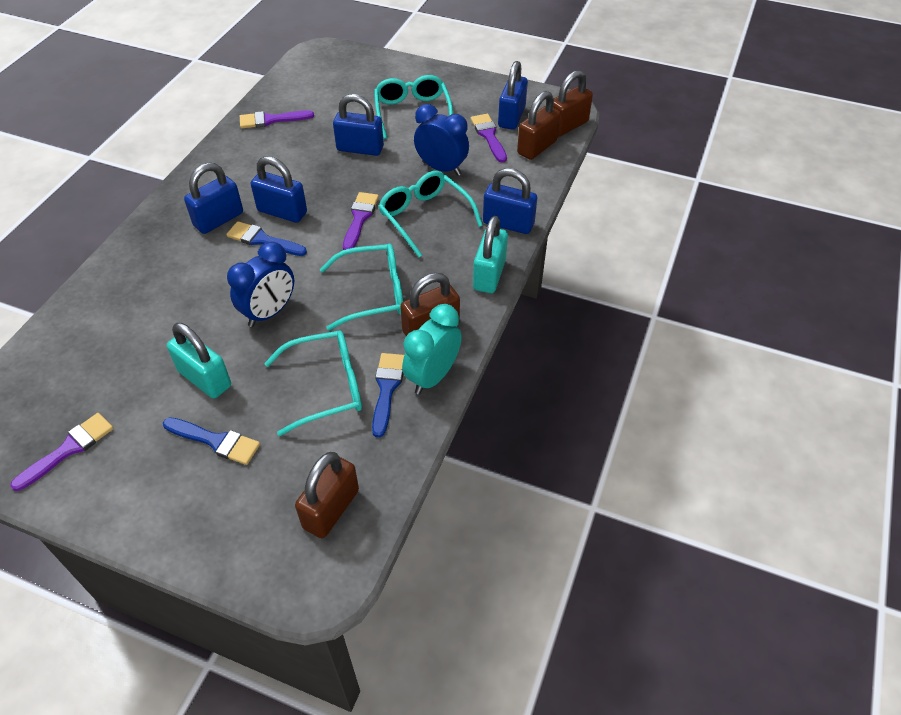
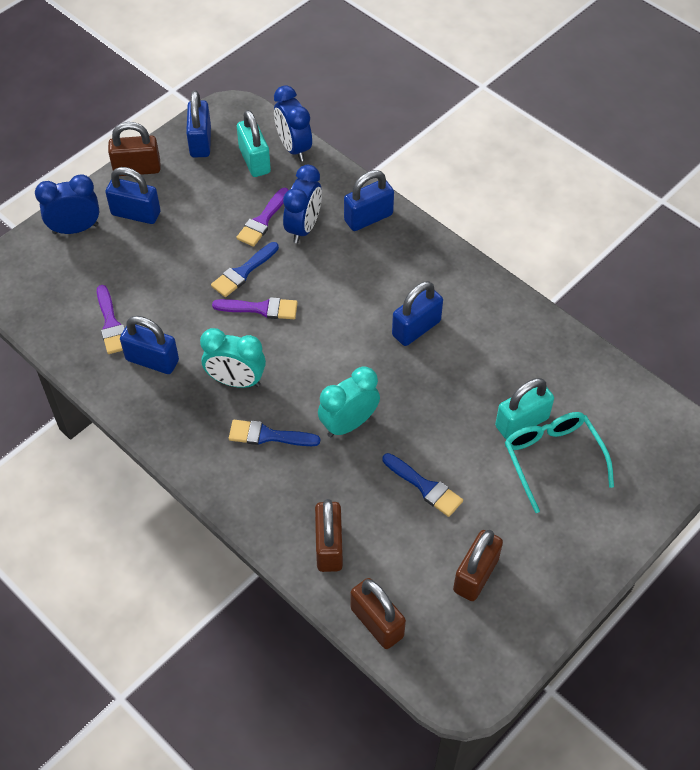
blue clock: 2 -> 3
purple brush: 4 -> 3
turquoise clock: 1 -> 2
turquoise glasses: 4 -> 1

